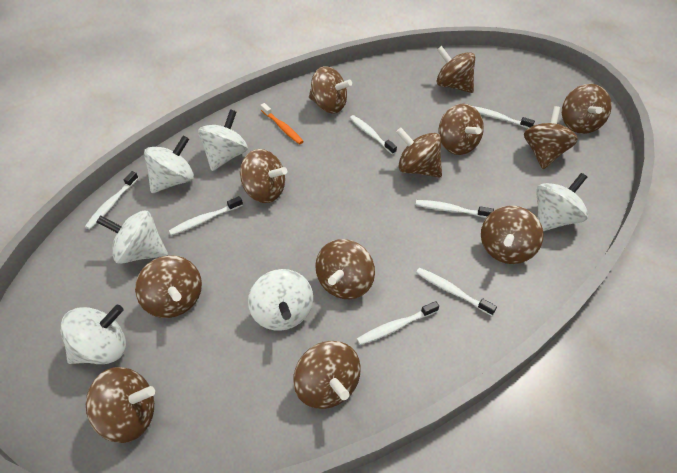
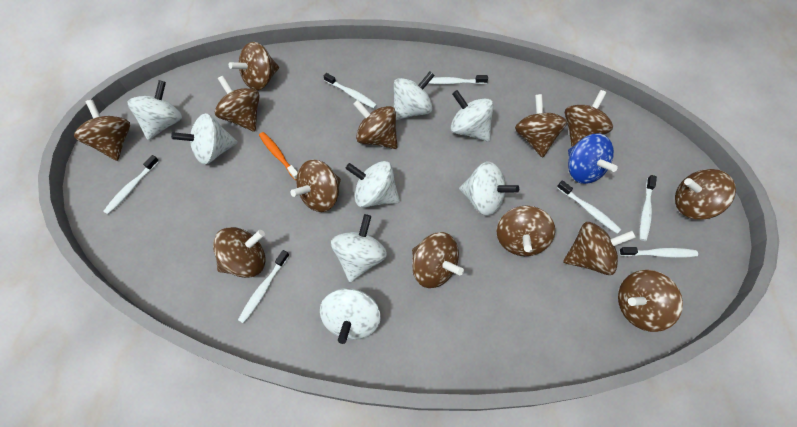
blue spinning top: 0 -> 1
brown spinning top: 12 -> 13
white spinning top: 6 -> 8

